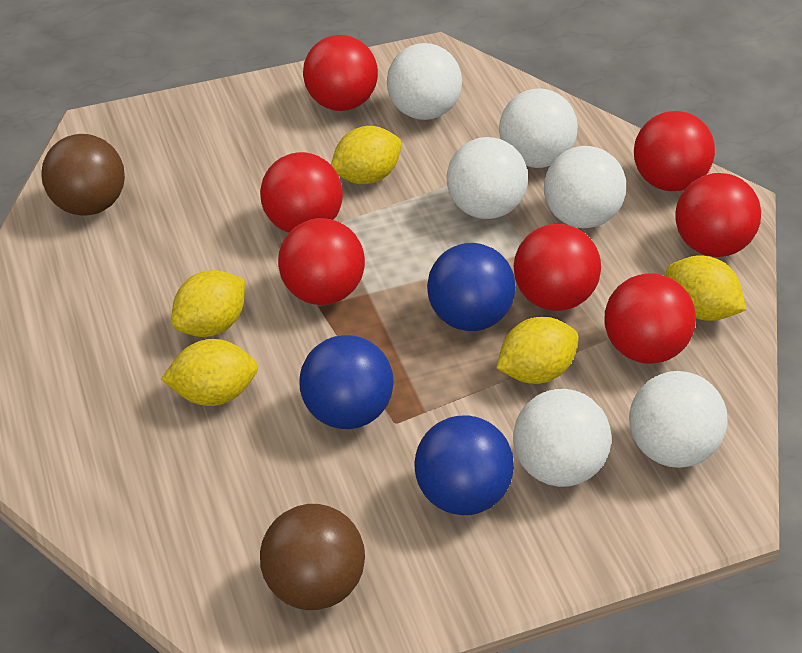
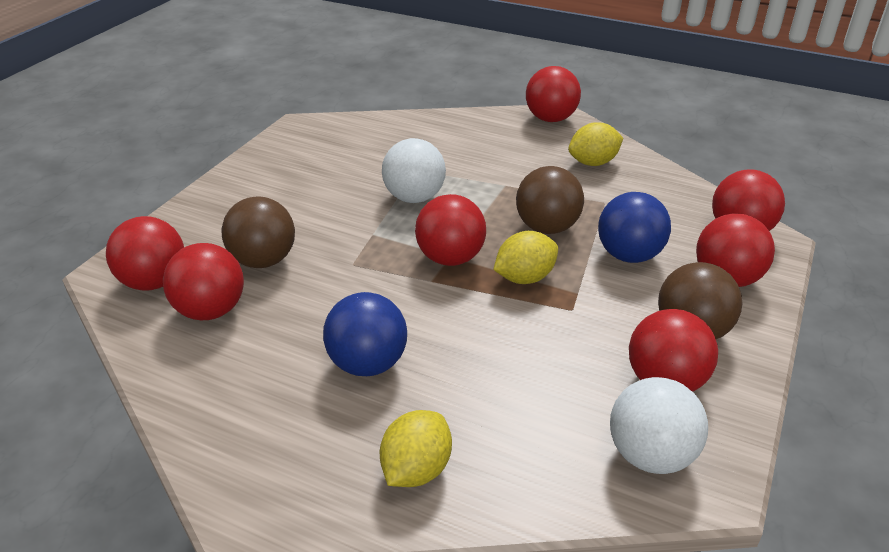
blue ball: 3 -> 2
brown ball: 2 -> 3
white ball: 6 -> 2
yellow lemon: 5 -> 3

